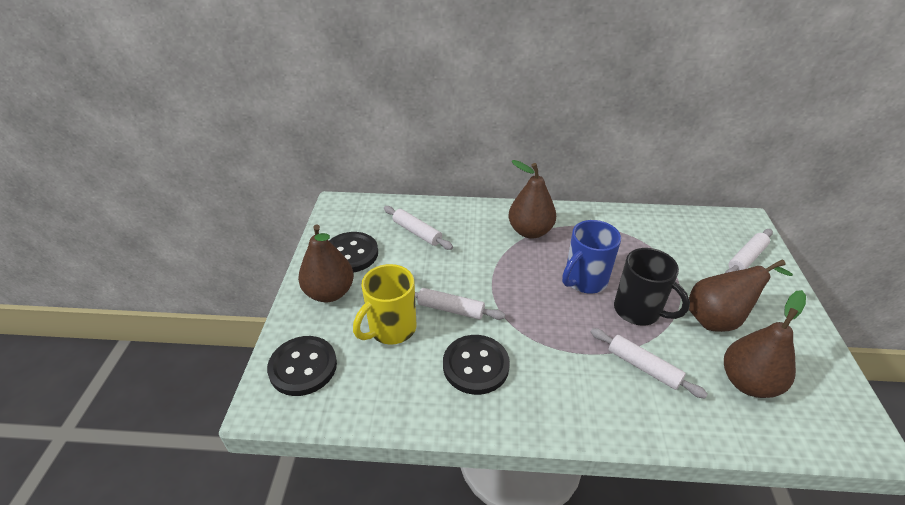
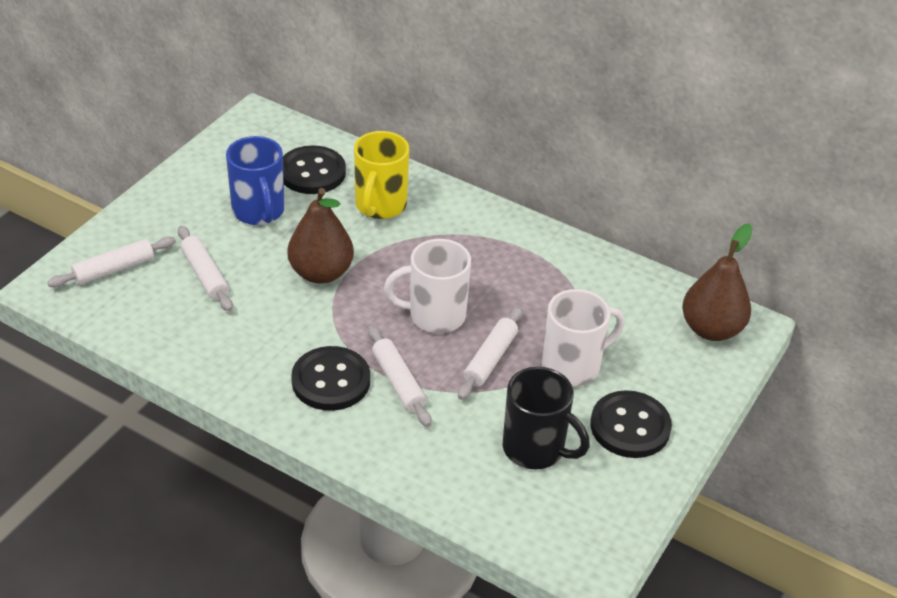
brown pear: 4 -> 2
white mug: 0 -> 2

